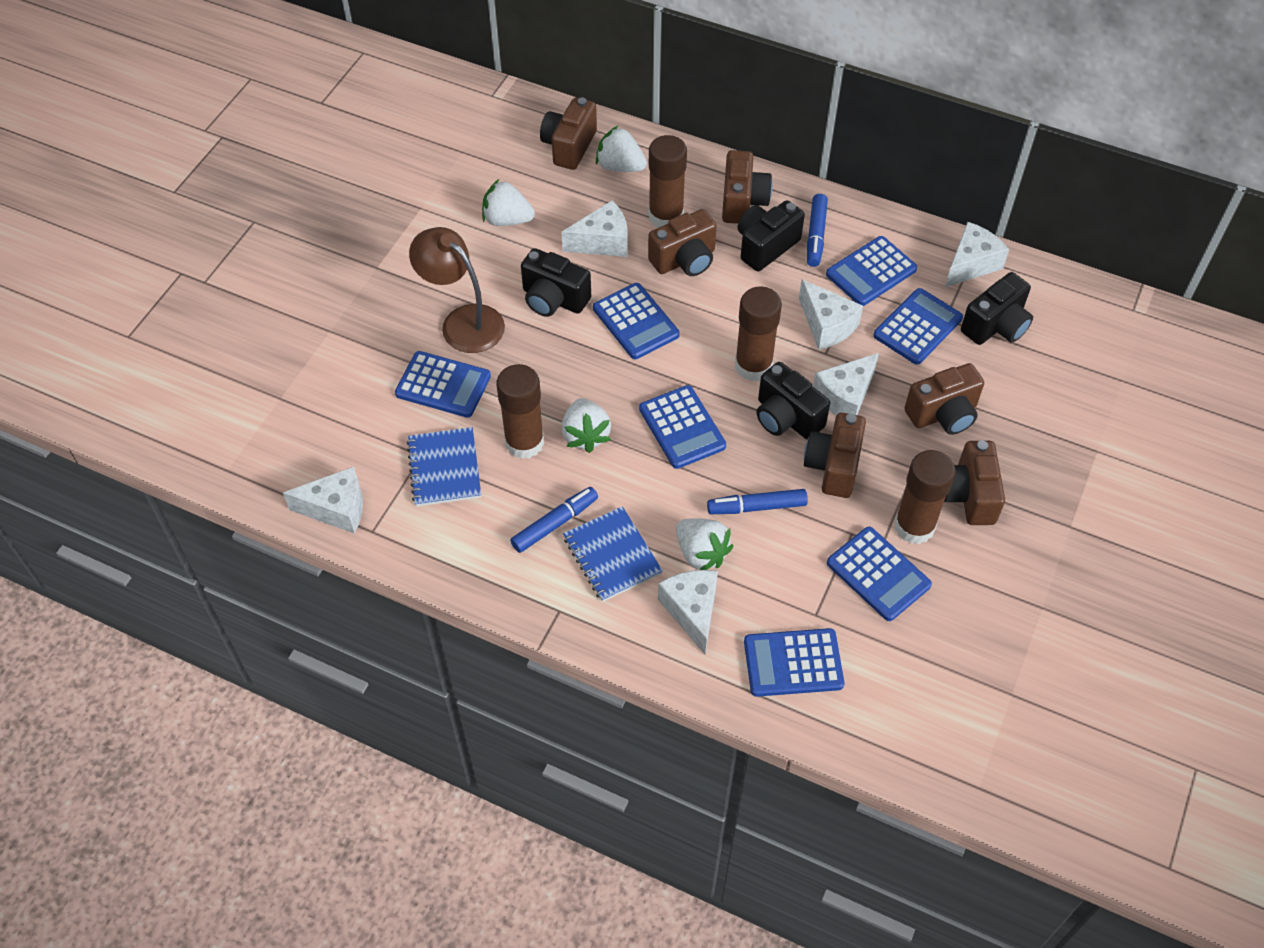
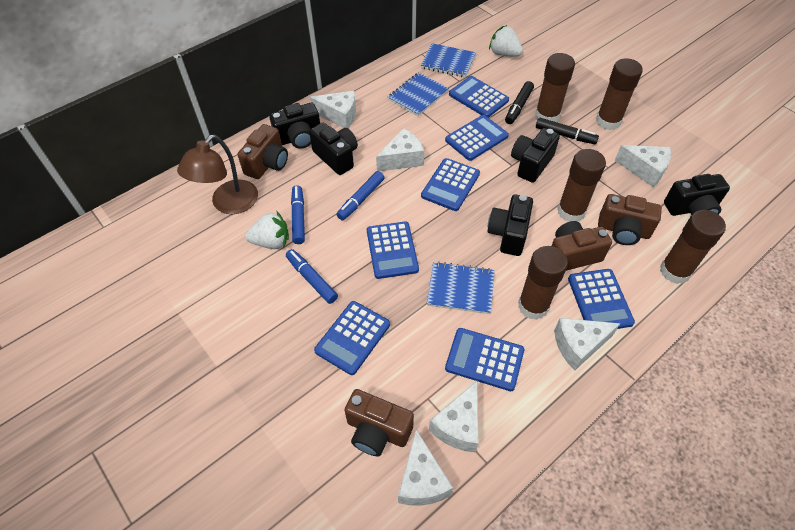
black camera: 4 -> 5
black marker: 0 -> 2
blue notebook: 2 -> 3
brown camera: 6 -> 4
brown glue stick: 4 -> 5
white strawberry: 4 -> 2

